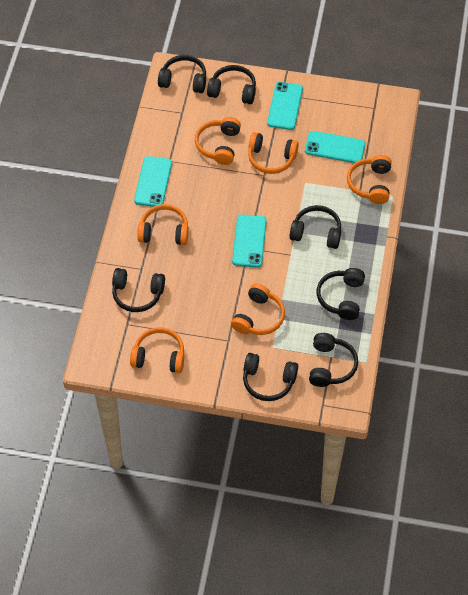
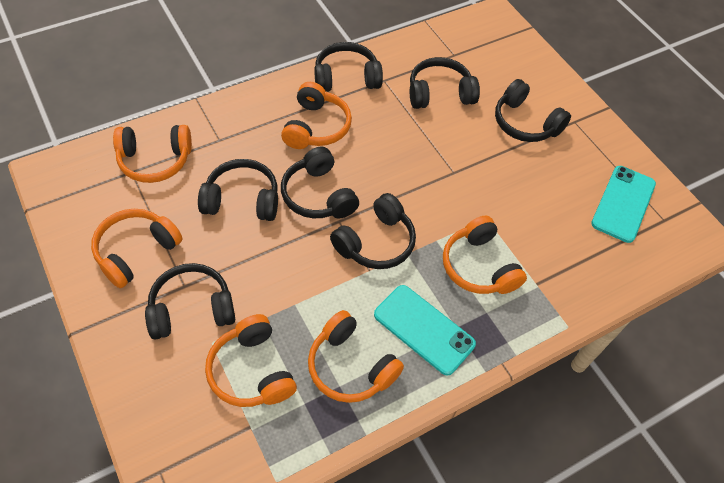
turquoise phone: 4 -> 2

